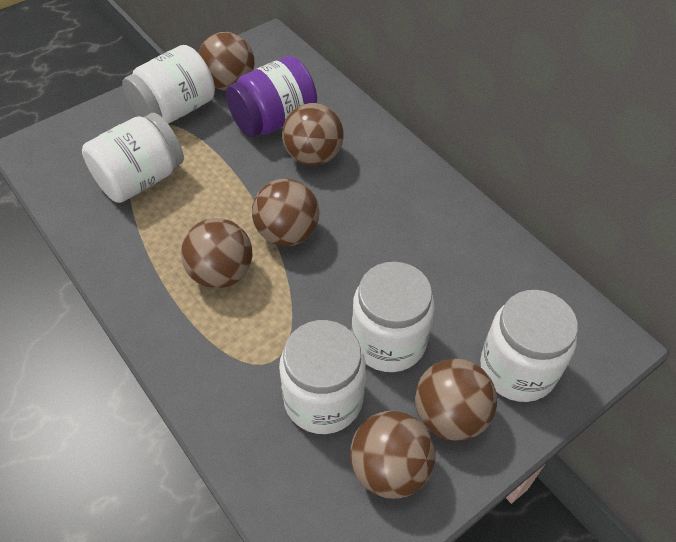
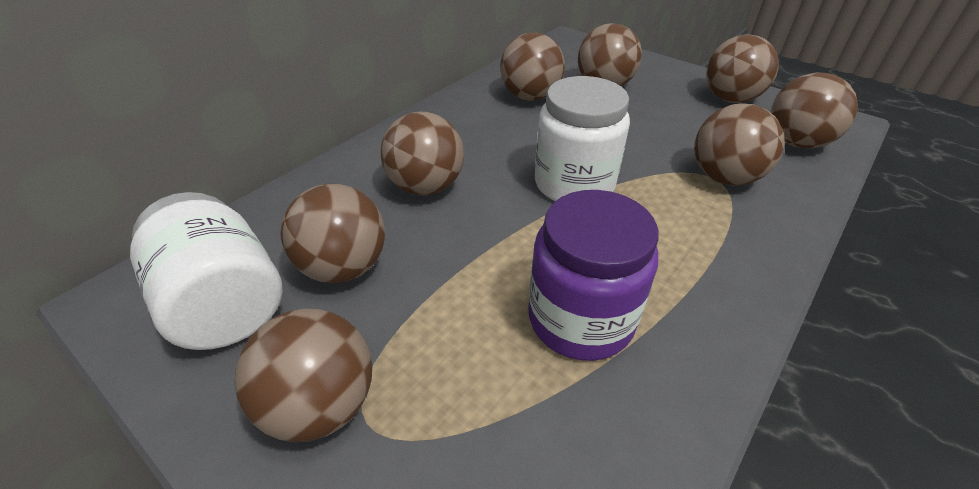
brown ball: 6 -> 8
white jar: 5 -> 2

